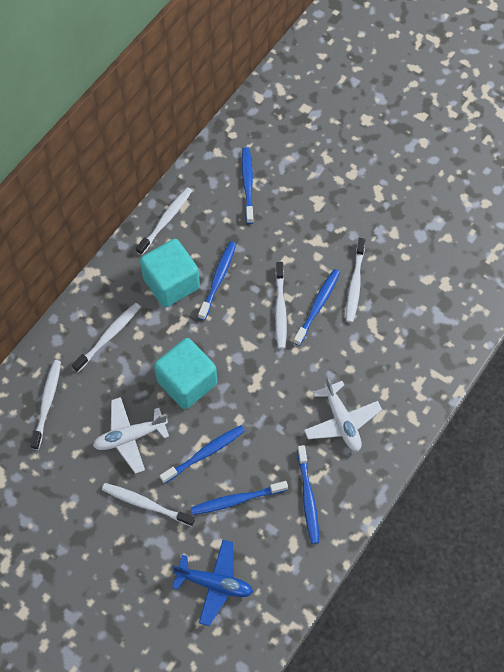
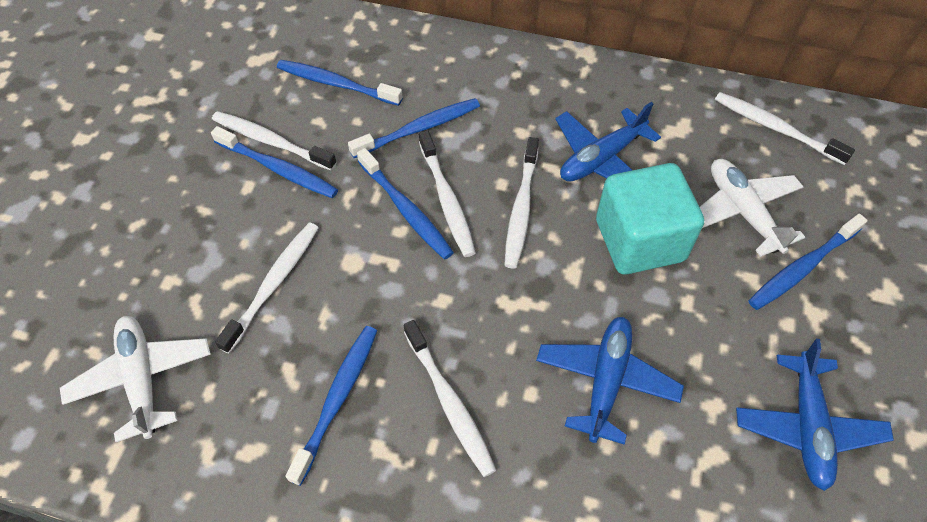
blue plane: 1 -> 3
turquoise cube: 2 -> 1

